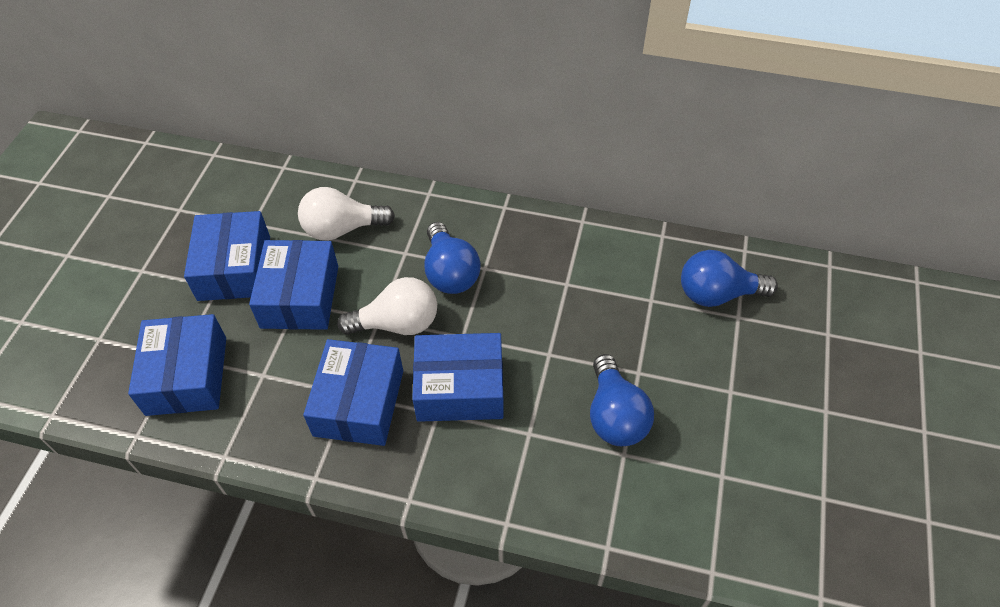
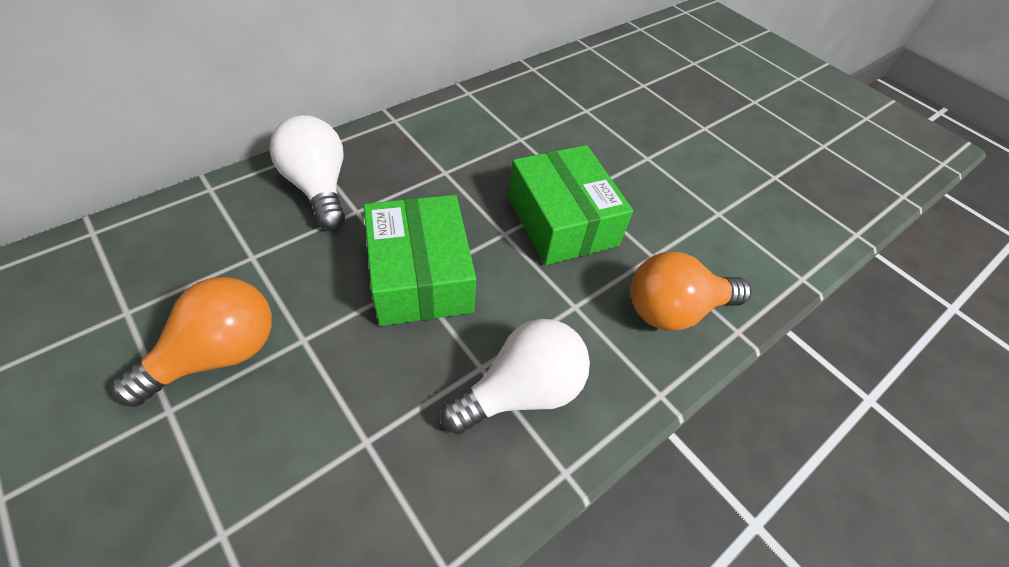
blue box: 5 -> 0
blue light bulb: 3 -> 0
green box: 0 -> 2
orange light bulb: 0 -> 2

